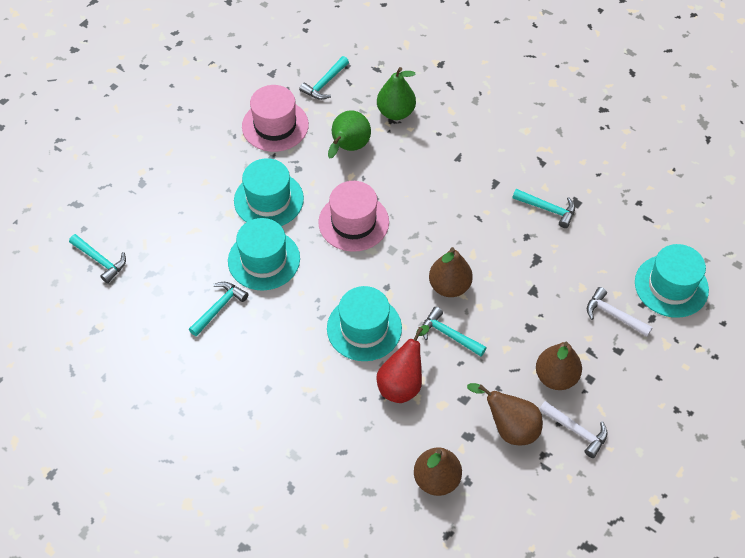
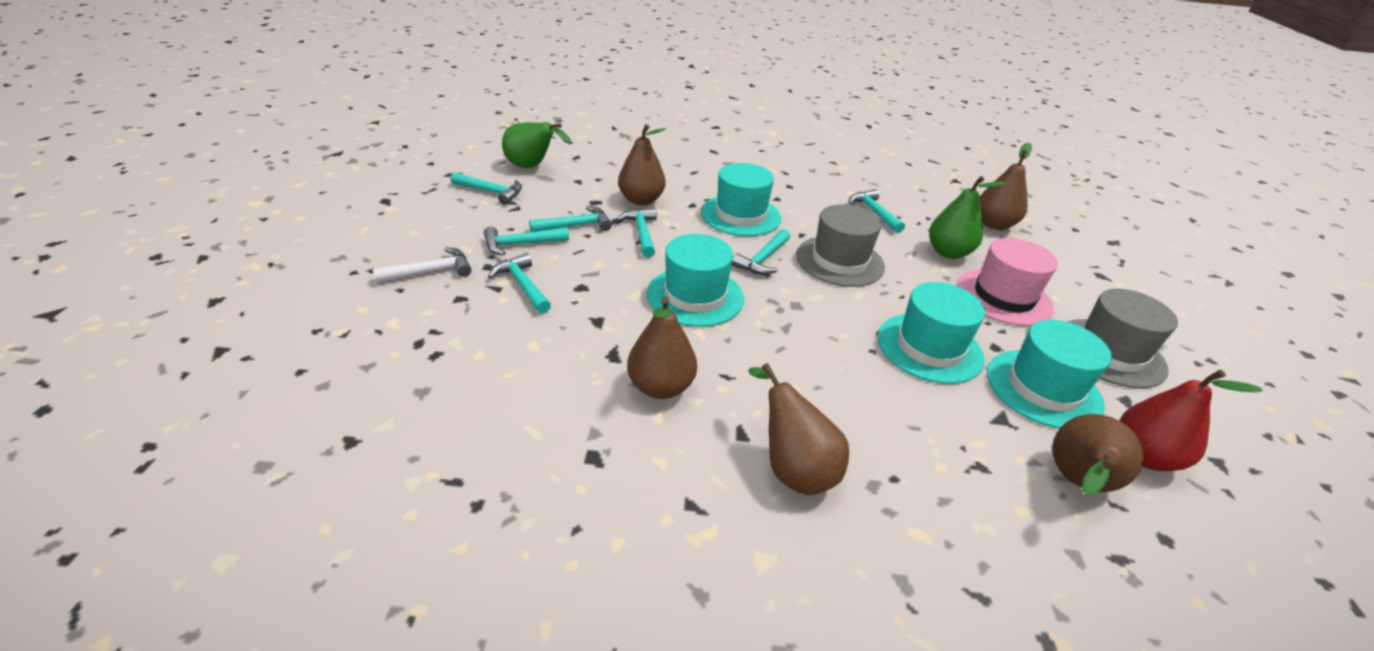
brown pear: 4 -> 5
grey hat: 0 -> 2
pink hat: 2 -> 1
turquoise hammer: 5 -> 7
white hammer: 2 -> 1

